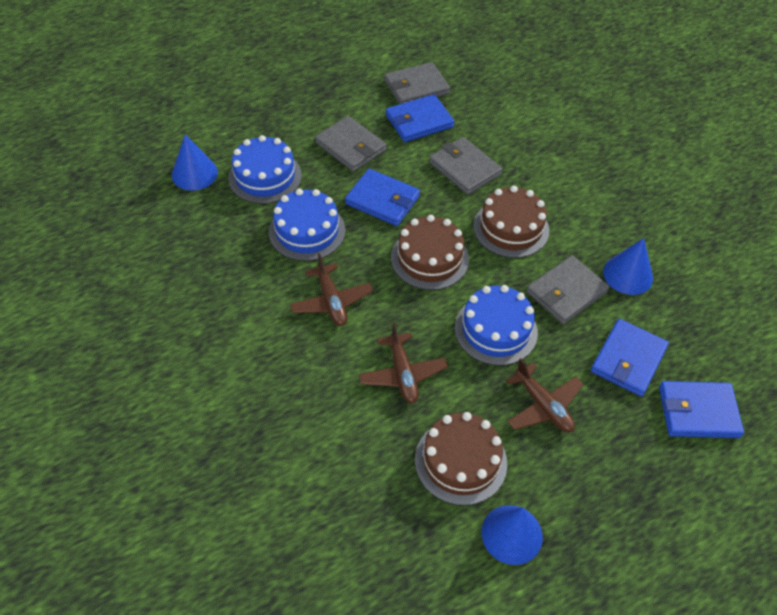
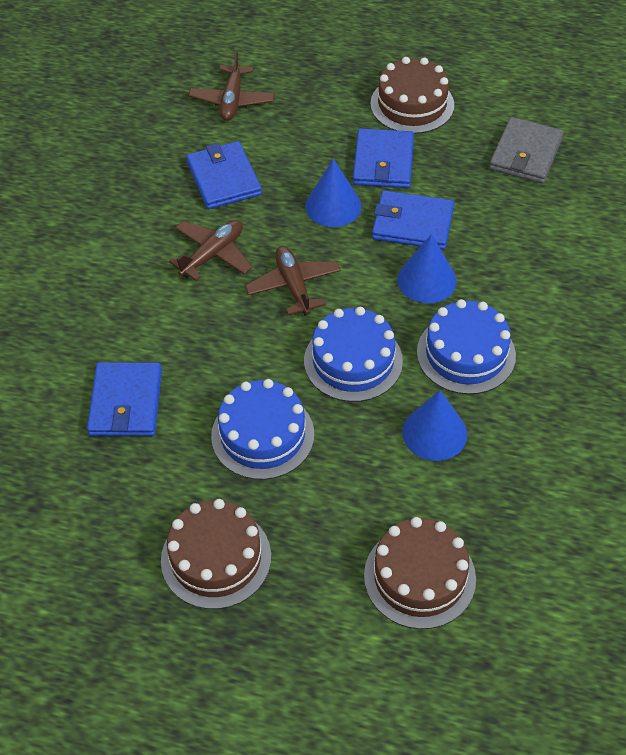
grey wallet: 4 -> 1

